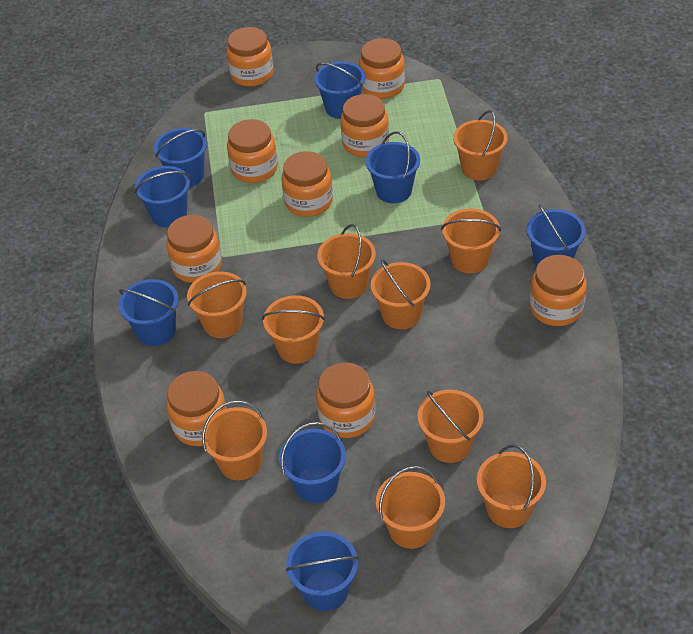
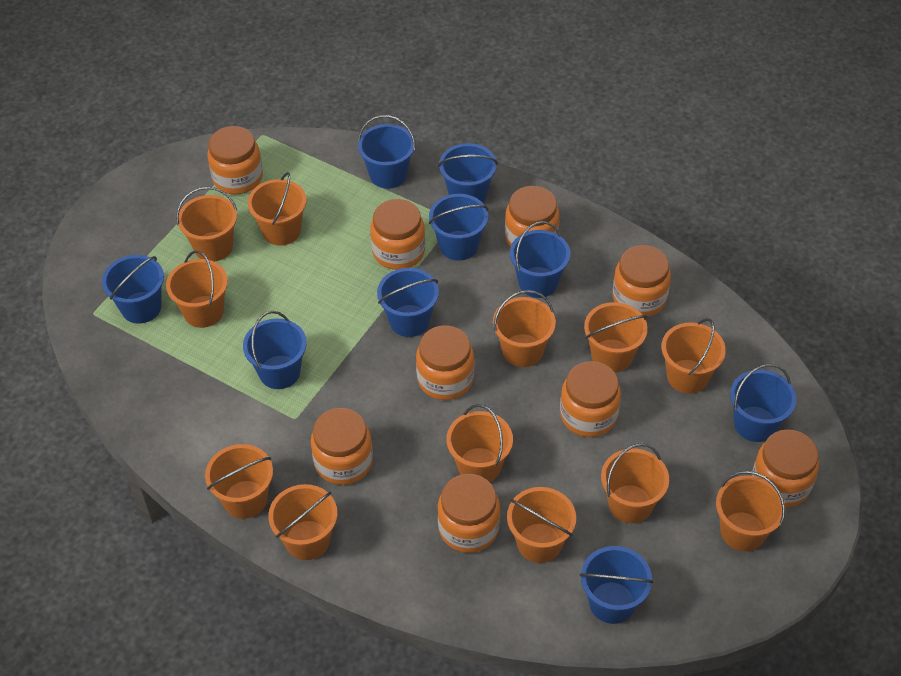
blue bucket: 8 -> 9
orange bucket: 10 -> 12

